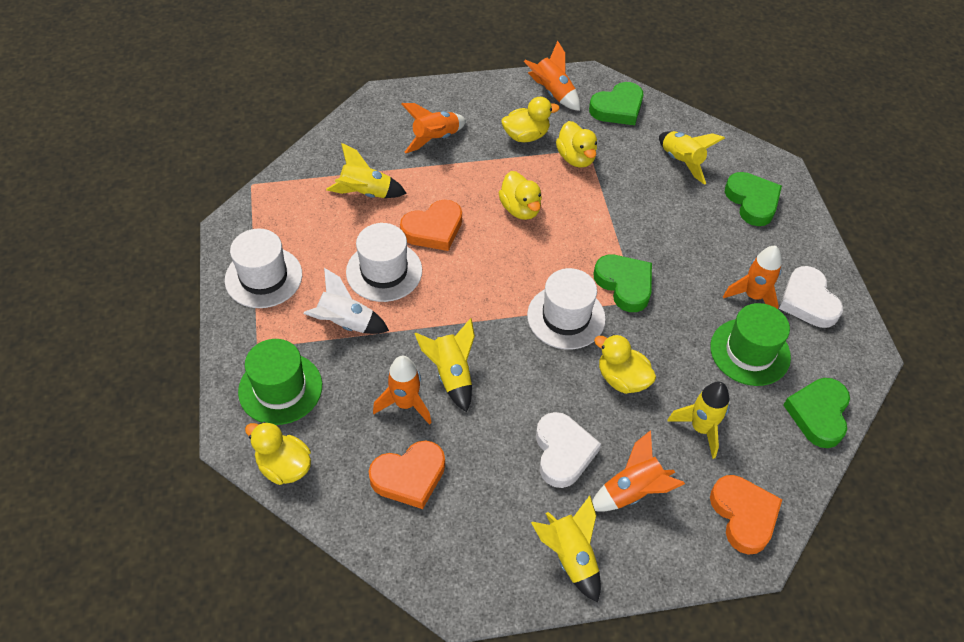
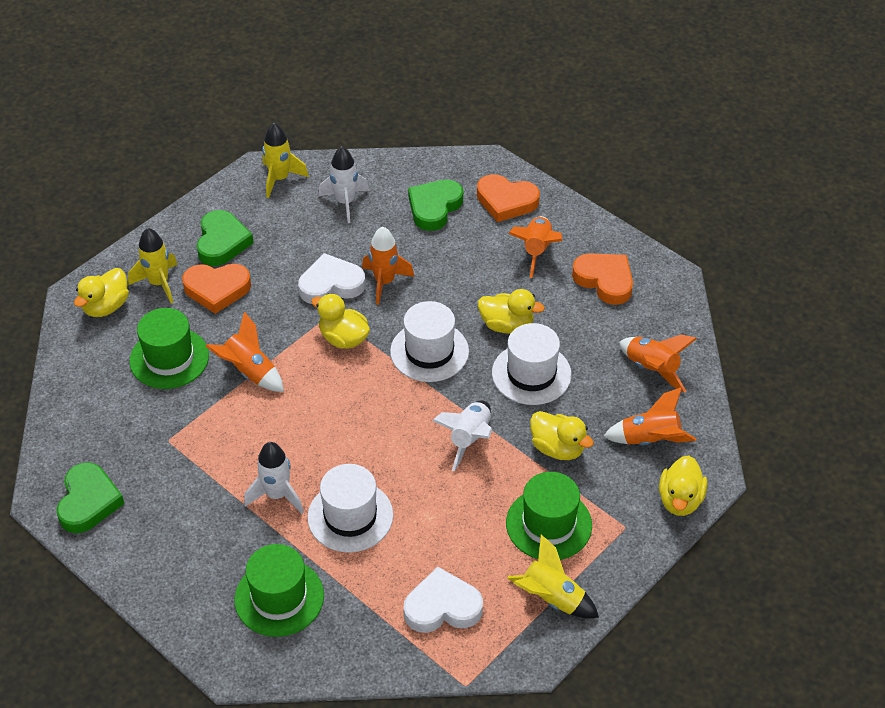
green hat: 2 -> 3
green heart: 4 -> 3
white rocket: 1 -> 3
yellow rocket: 5 -> 3

